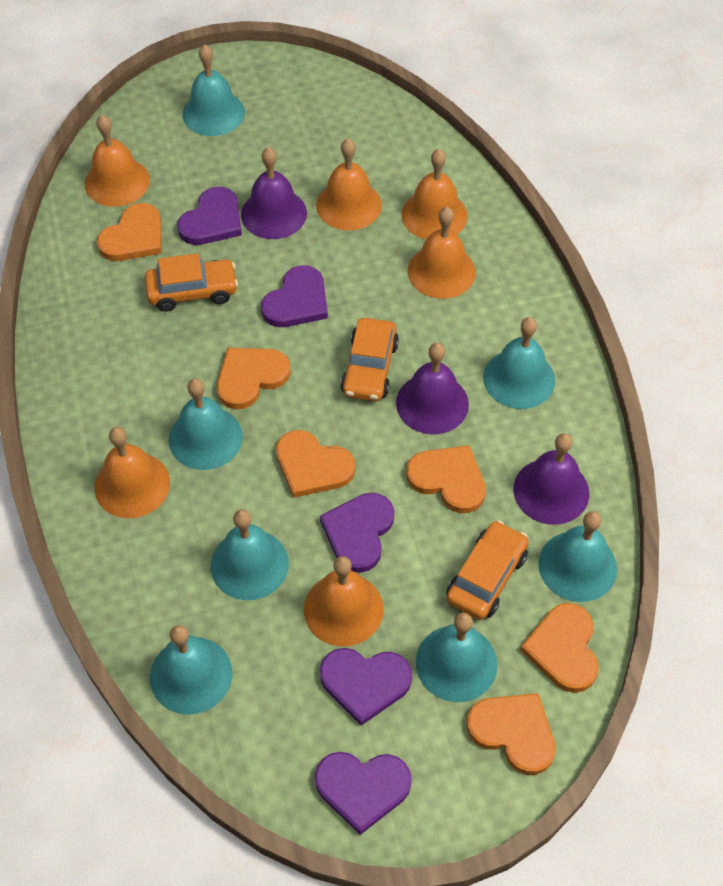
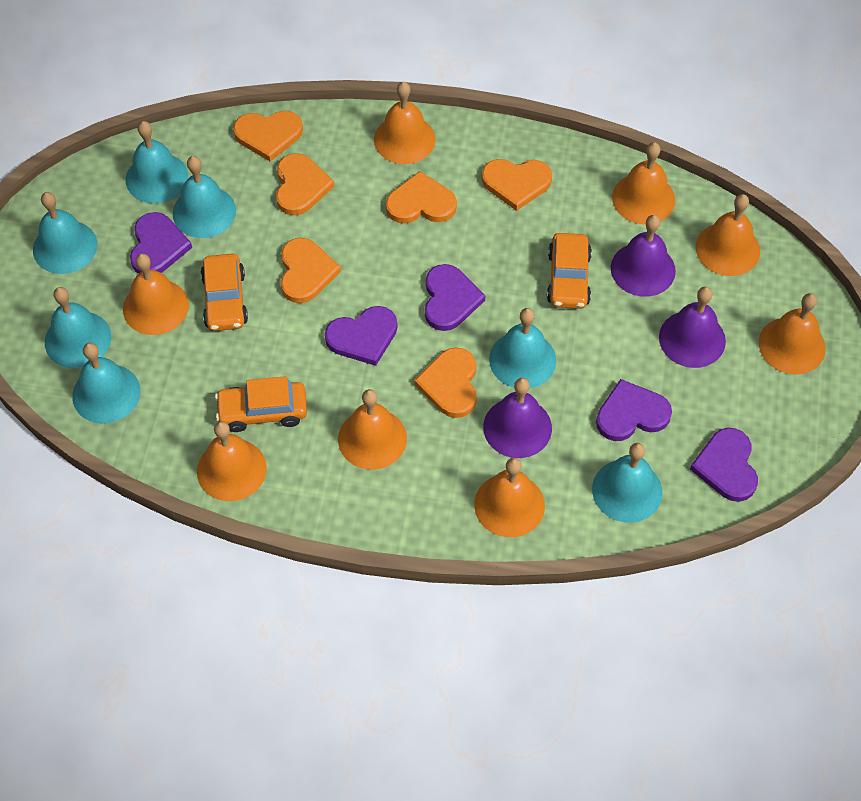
orange bell: 6 -> 8

